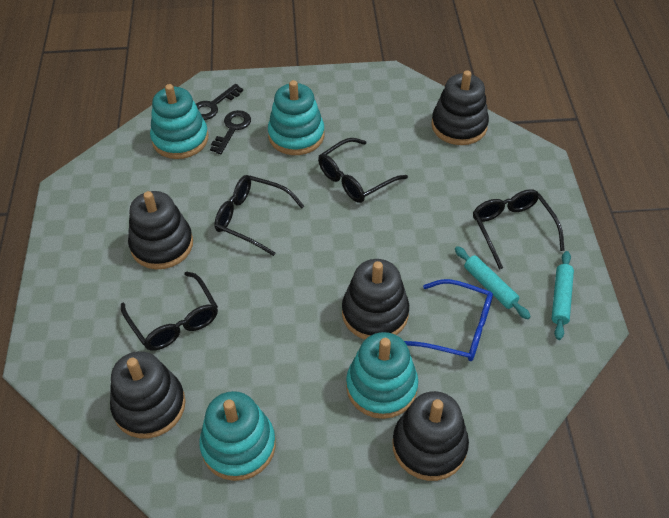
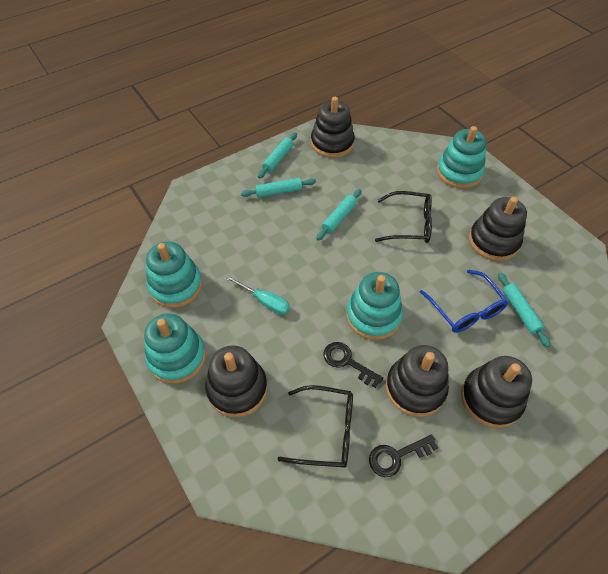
black glasses: 4 -> 2
turquoise rolling pin: 2 -> 4
turquoise screwdriver: 0 -> 1

